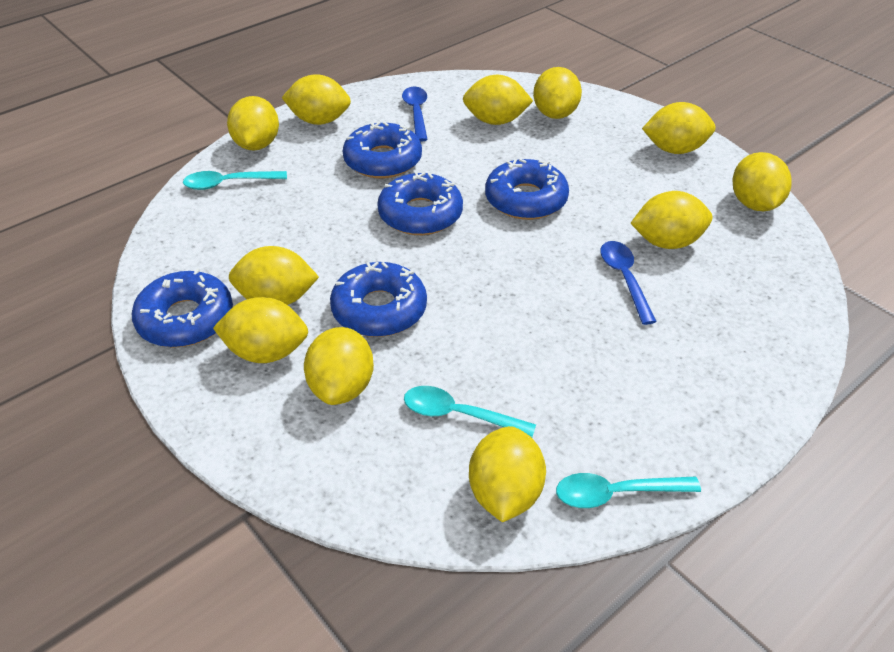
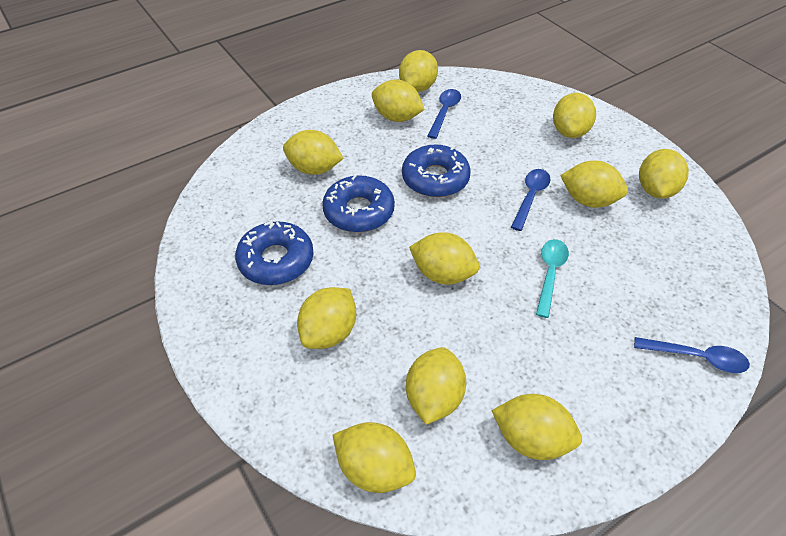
blue donut: 5 -> 3
blue spoon: 2 -> 3
turquoise spoon: 3 -> 1

